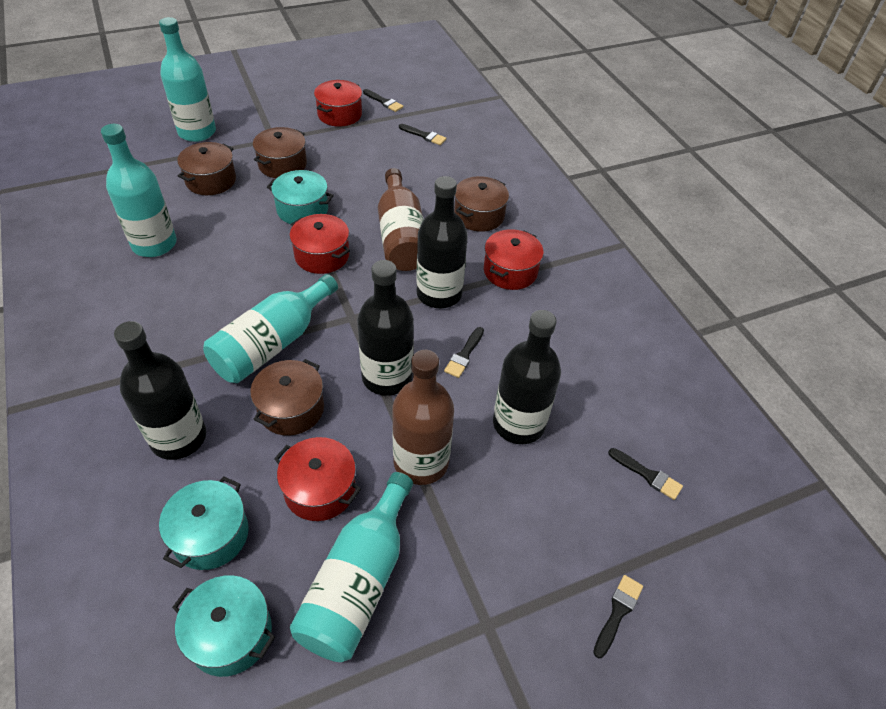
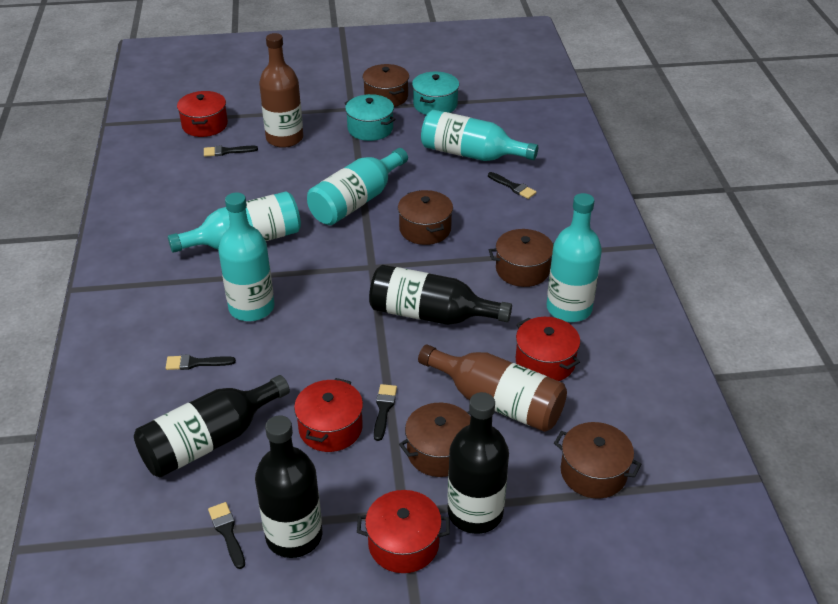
brown pot: 4 -> 5
turquoise bottle: 4 -> 5
turquoise pot: 3 -> 2

